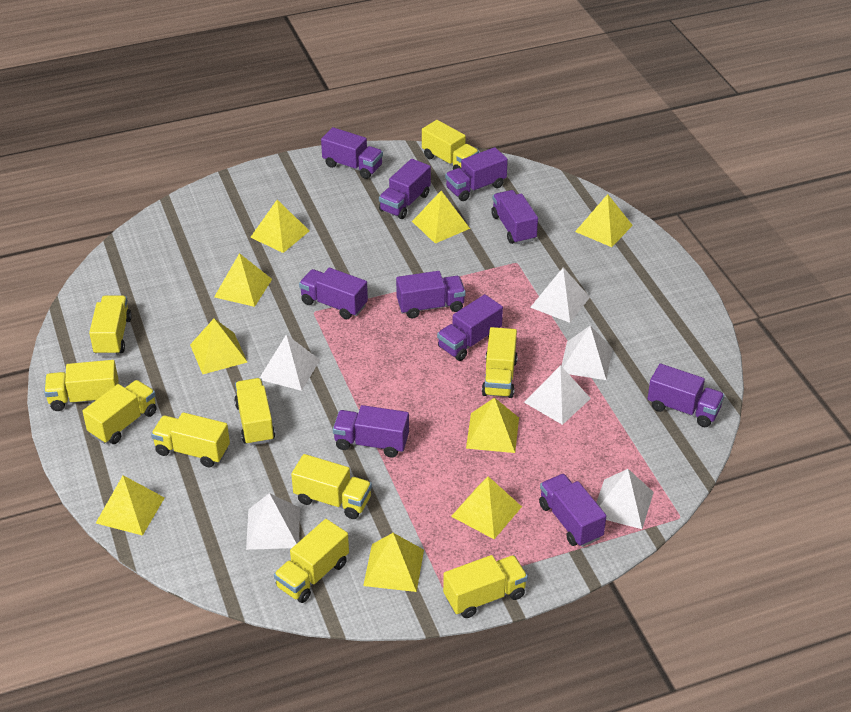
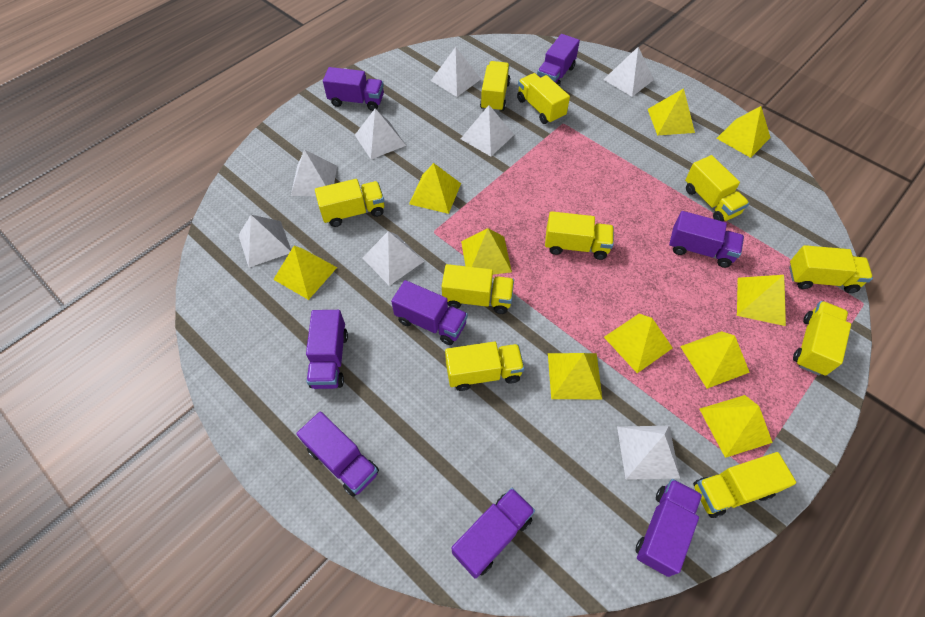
purple truck: 10 -> 8
white pyramid: 6 -> 8
yellow pyramid: 9 -> 10

